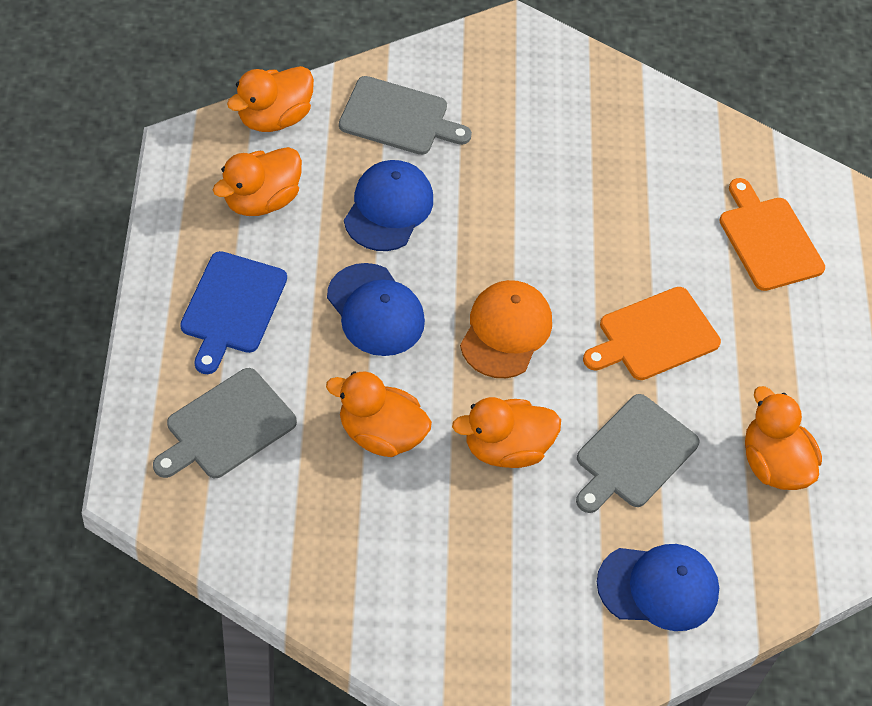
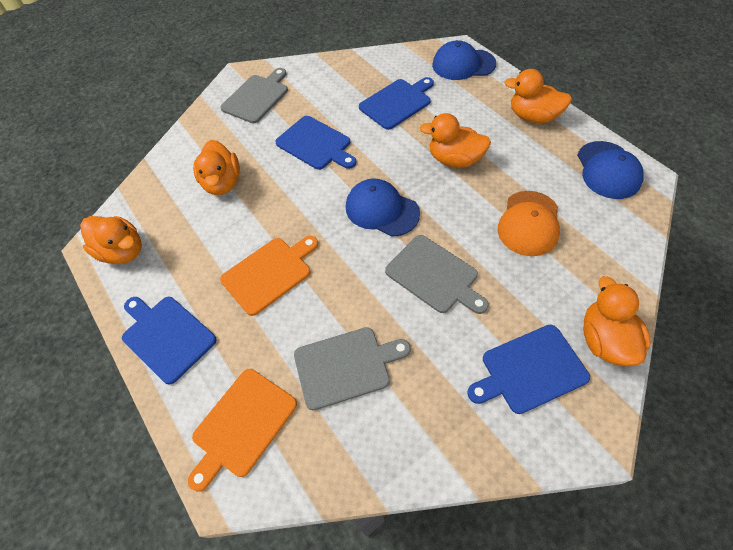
blue cutting board: 1 -> 4

